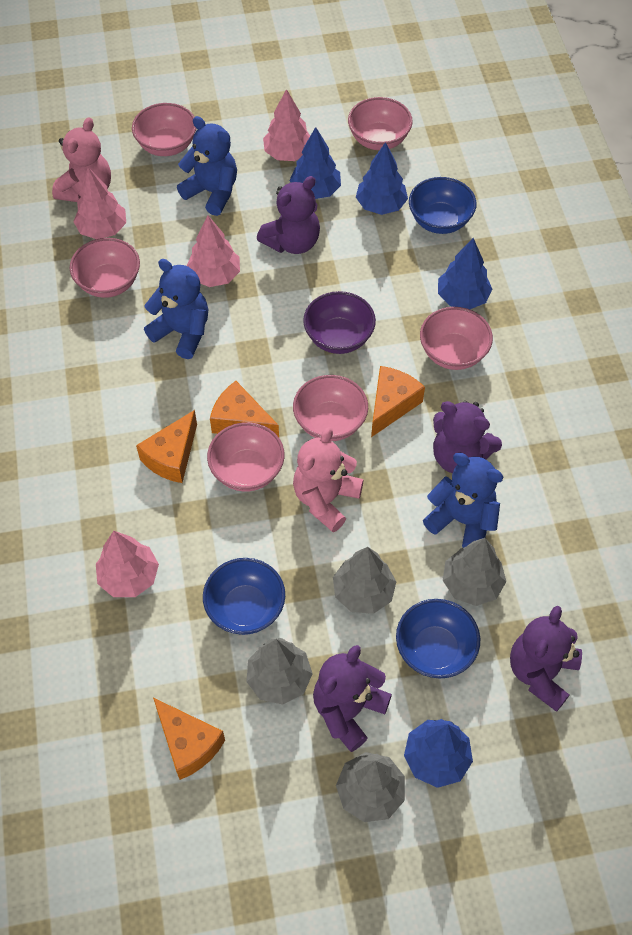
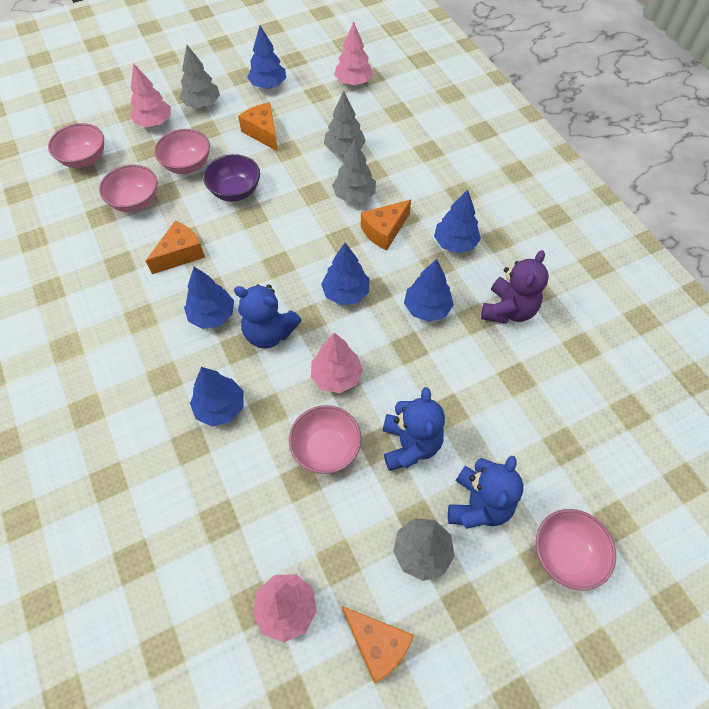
blue bowl: 3 -> 0
blue tree: 4 -> 6
pink bowl: 6 -> 5
pink teddy bear: 2 -> 0
purple teddy bear: 4 -> 1

